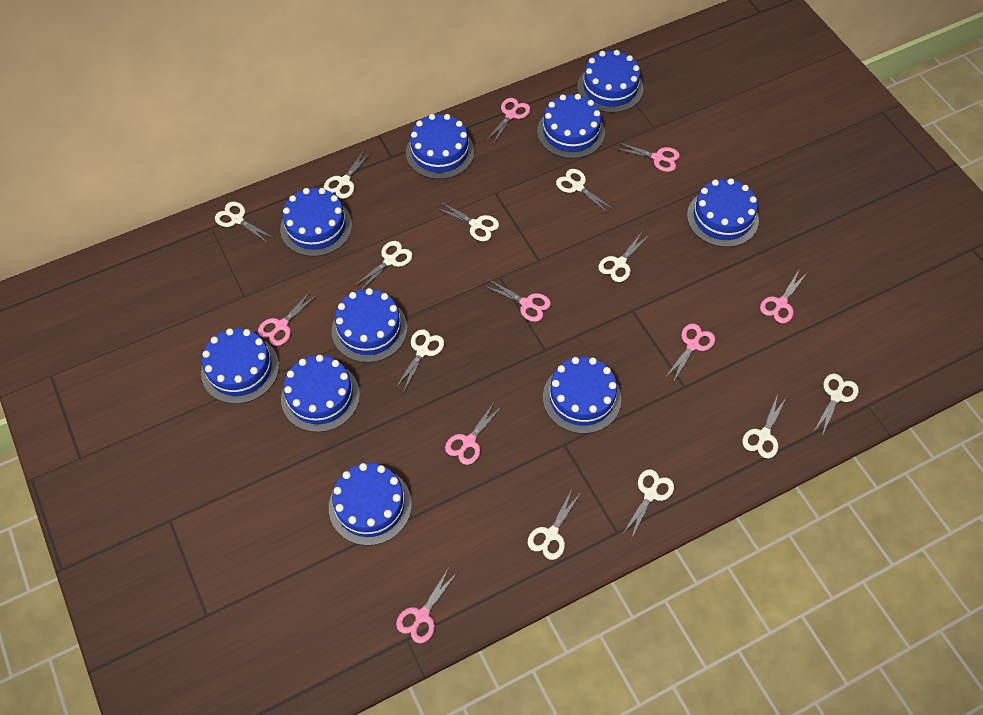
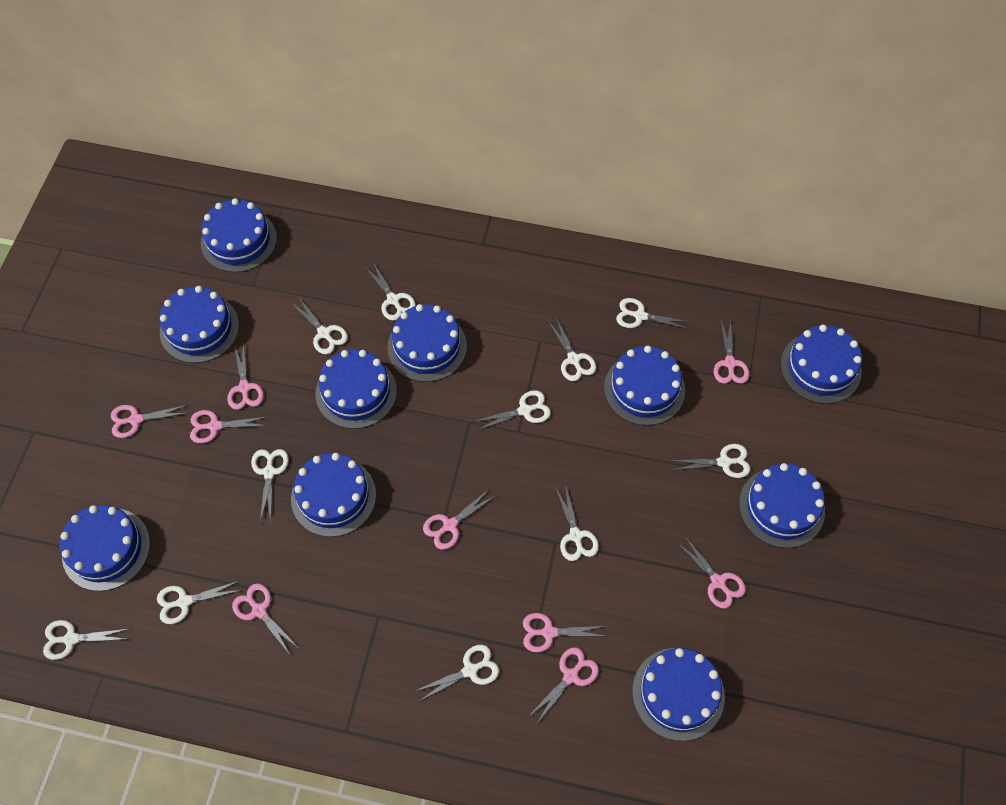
pink scissors: 8 -> 9

